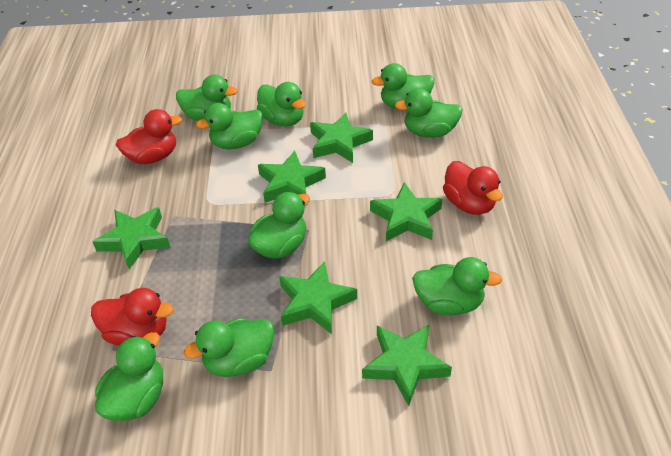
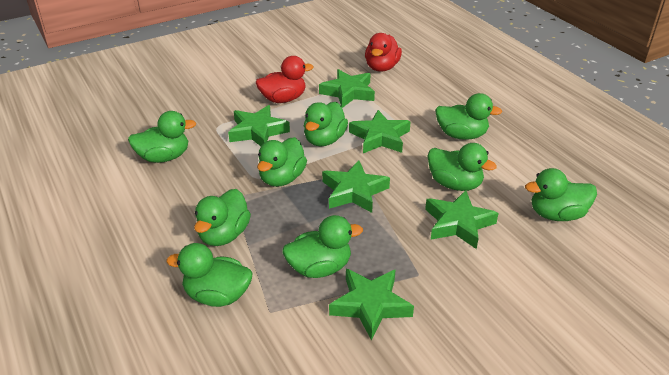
red duck: 3 -> 2

